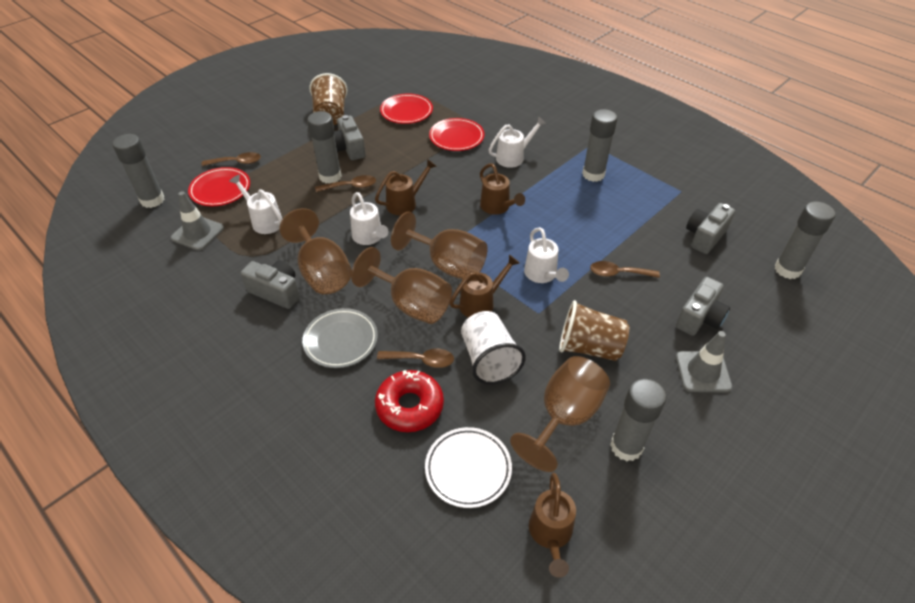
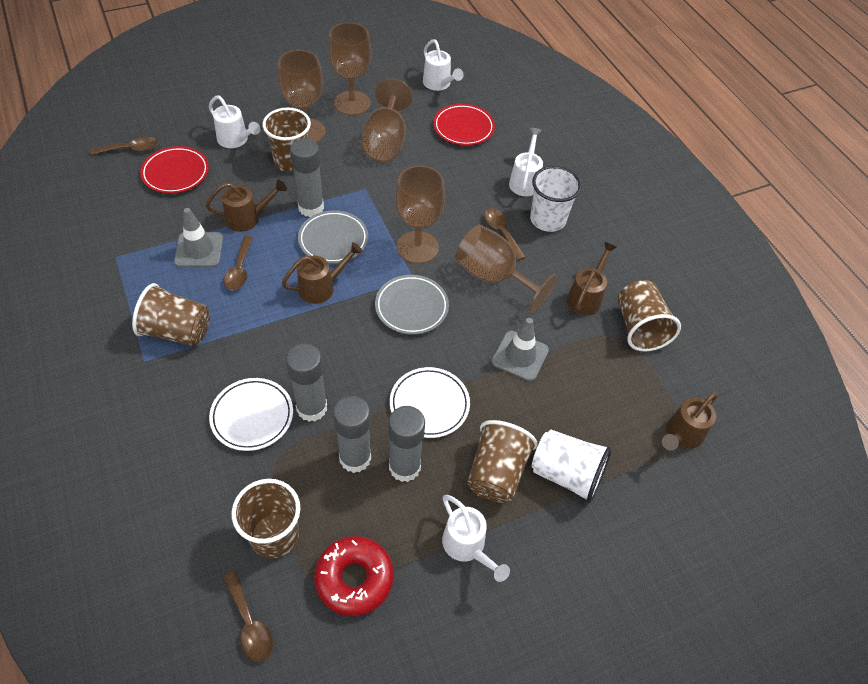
brown cup: 2 -> 5
brown goblet: 4 -> 5
grey camera: 4 -> 0
grey glue stick: 5 -> 4
grey plate: 1 -> 2
red plate: 3 -> 2
white cup: 1 -> 2
white plate: 1 -> 2

